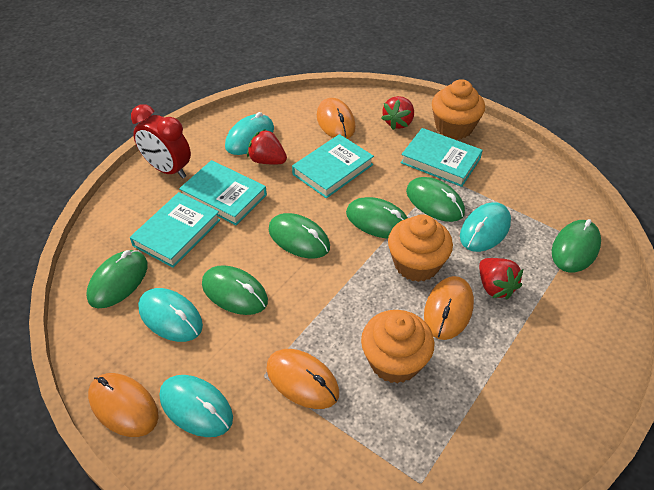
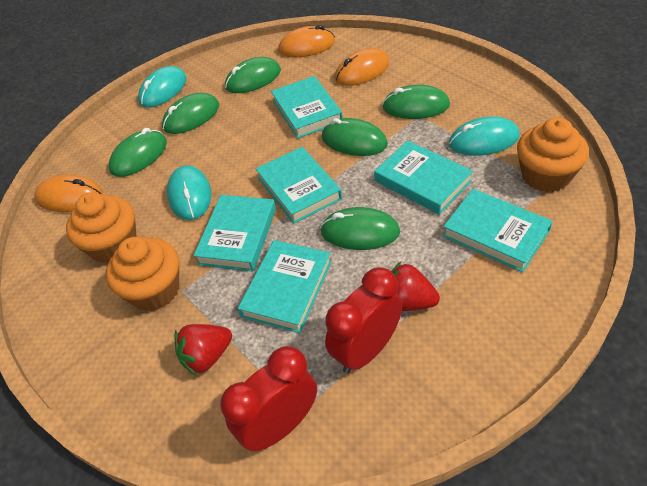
orange mouse: 4 -> 3
red clock: 1 -> 2
red strawberry: 3 -> 2
turquoise book: 4 -> 6
turquoise mouse: 4 -> 3

